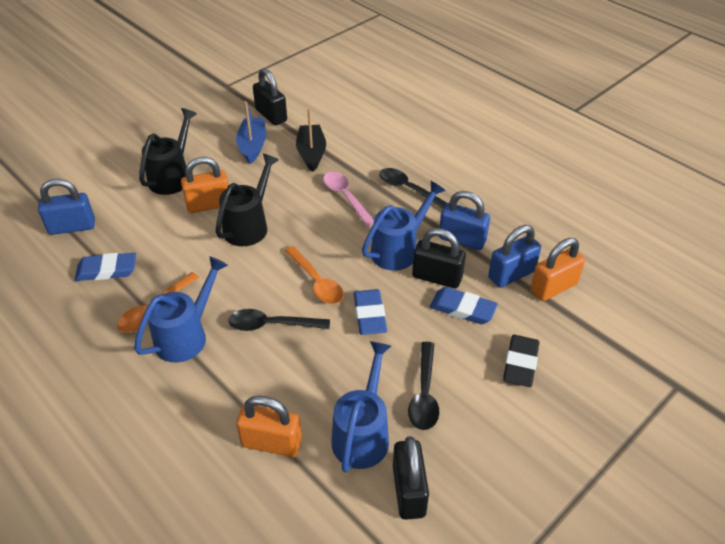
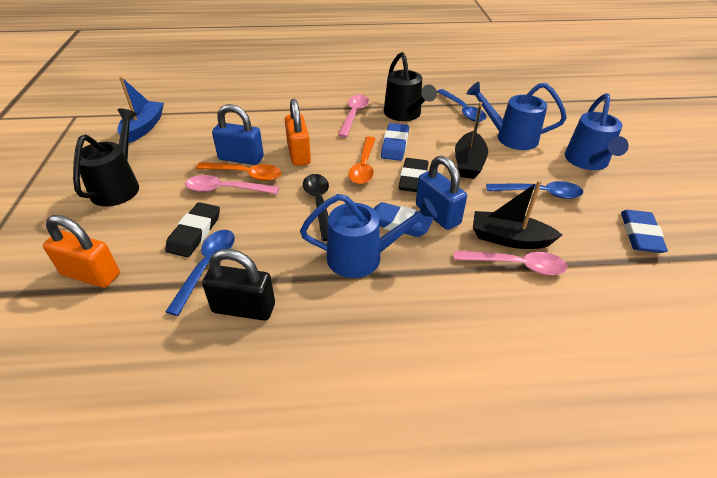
black boat: 1 -> 2
black eraser: 1 -> 2
black padlock: 3 -> 1
black spoon: 3 -> 1
blue padlock: 3 -> 2
blue spoon: 0 -> 3
orange padlock: 3 -> 2
pink spoon: 1 -> 3

